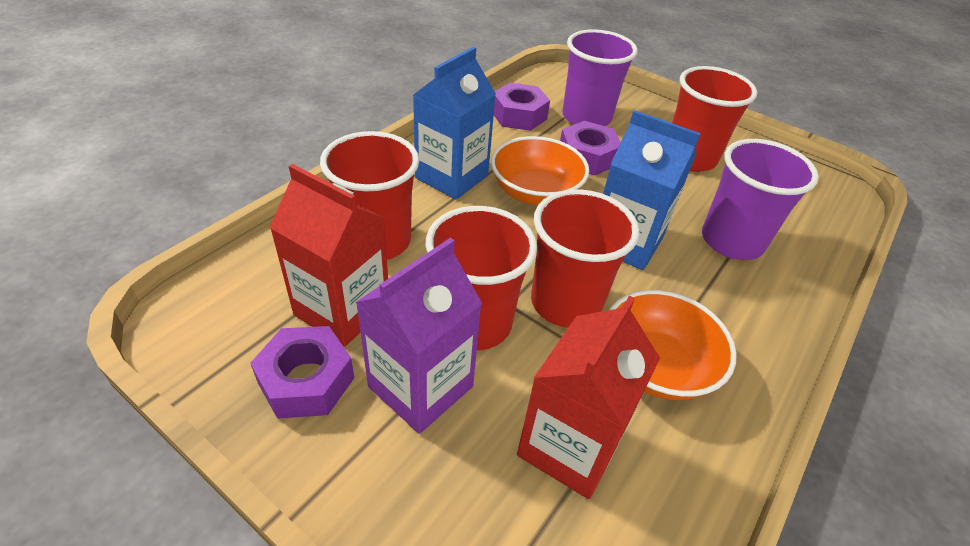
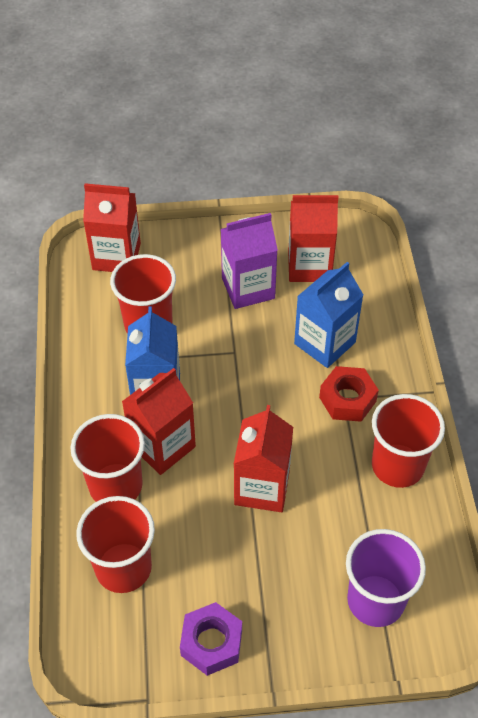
orange bowl: 2 -> 0
purple cup: 2 -> 1
purple nut: 3 -> 1
red carton: 2 -> 4
red nut: 0 -> 1

